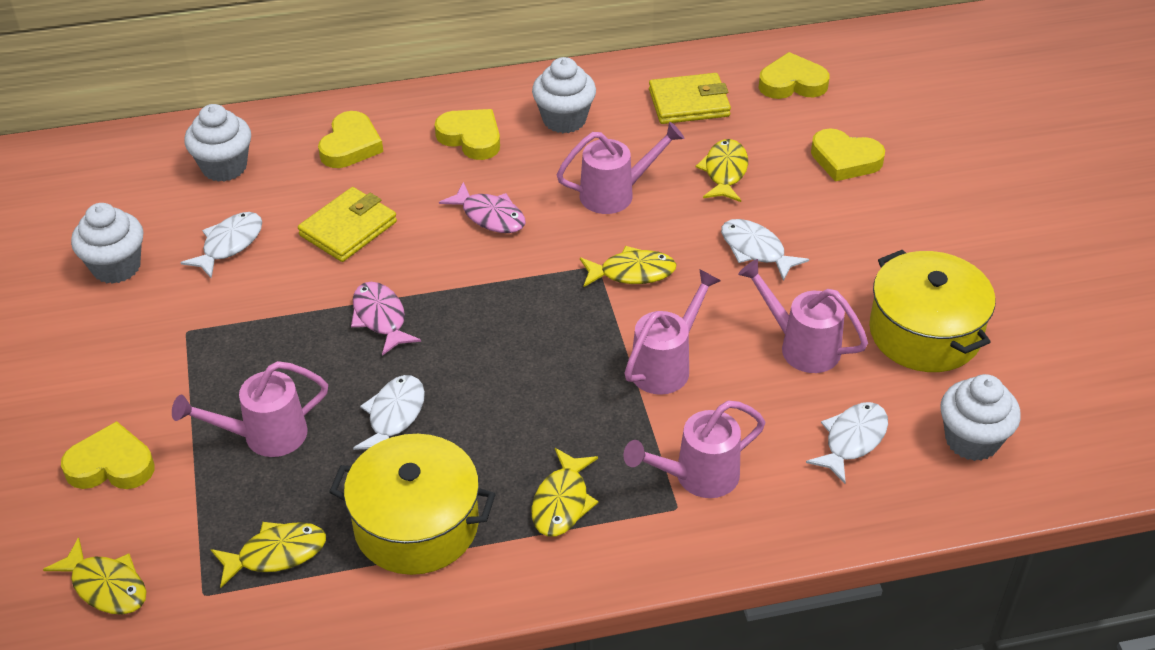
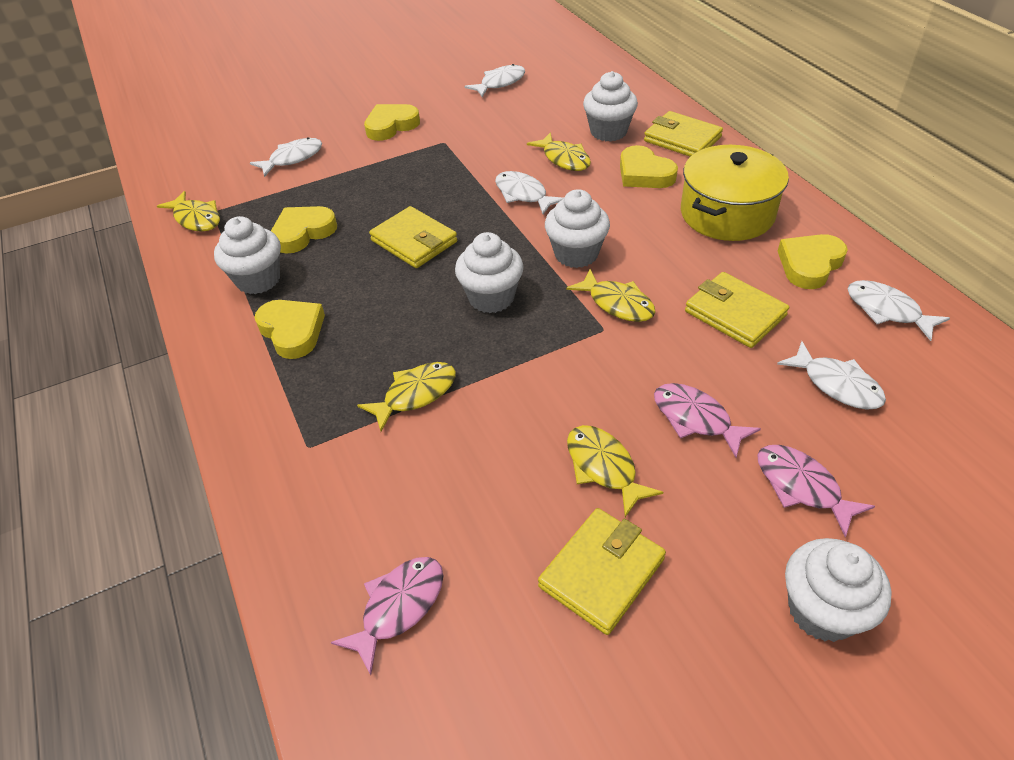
pink fish: 2 -> 3
pink watering can: 5 -> 0
white cupcake: 4 -> 5
white fish: 4 -> 5
yellow pot: 2 -> 1
yellow wallet: 2 -> 4

